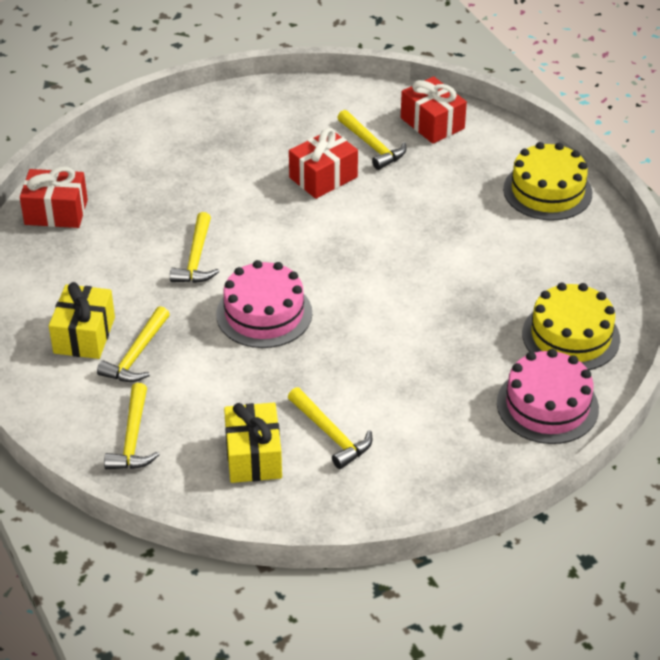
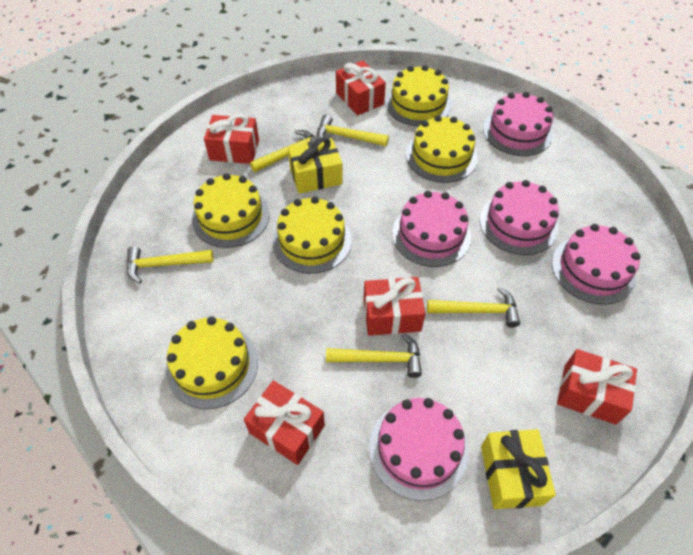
pink cake: 2 -> 5
red gift: 3 -> 5
yellow cake: 2 -> 5

